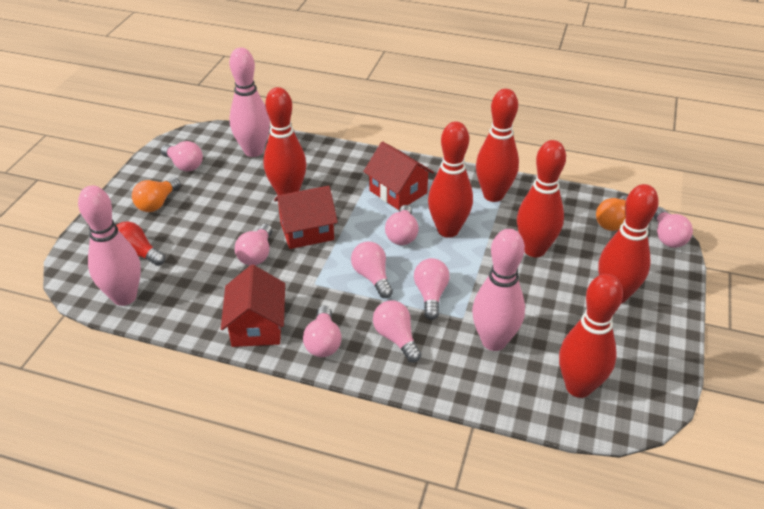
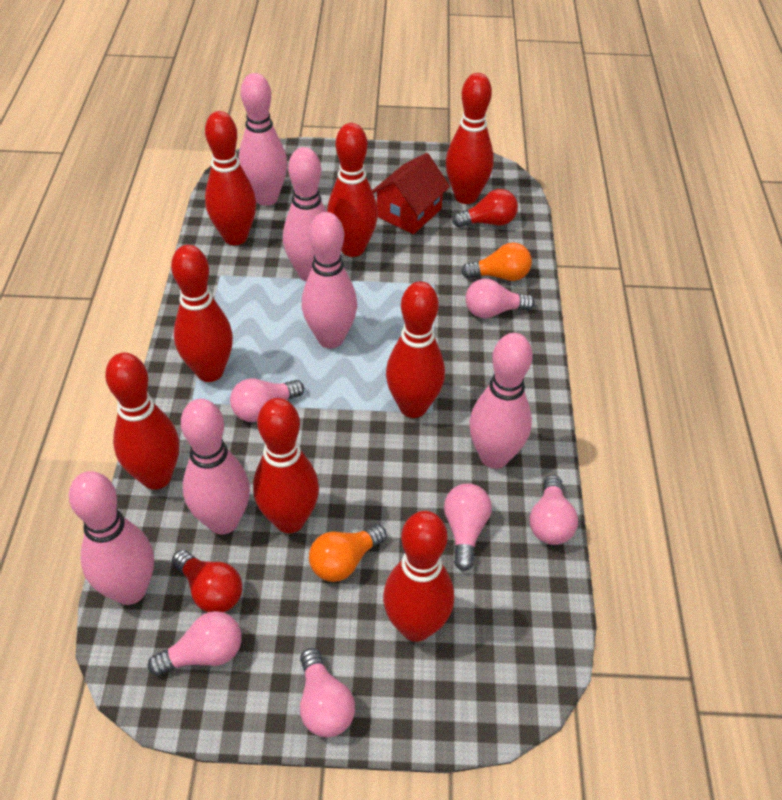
pink bowling pin: 3 -> 6
pink light bulb: 8 -> 6
red bowling pin: 6 -> 8
red house: 3 -> 1
red light bulb: 1 -> 2

